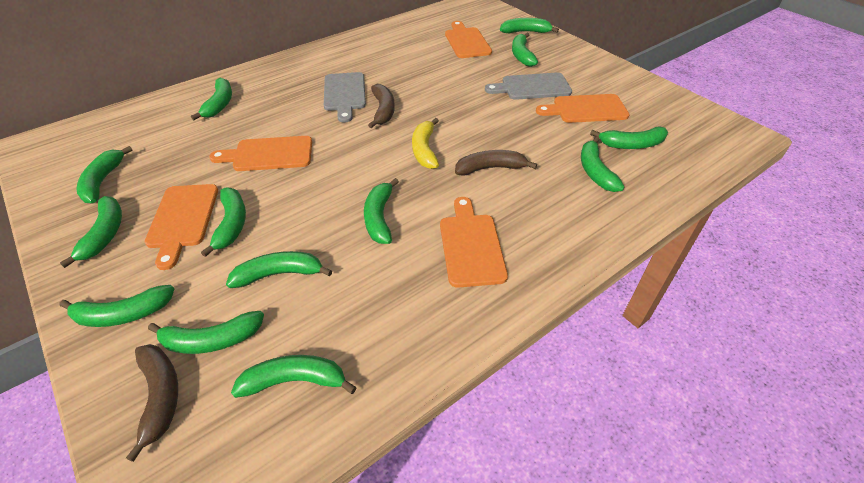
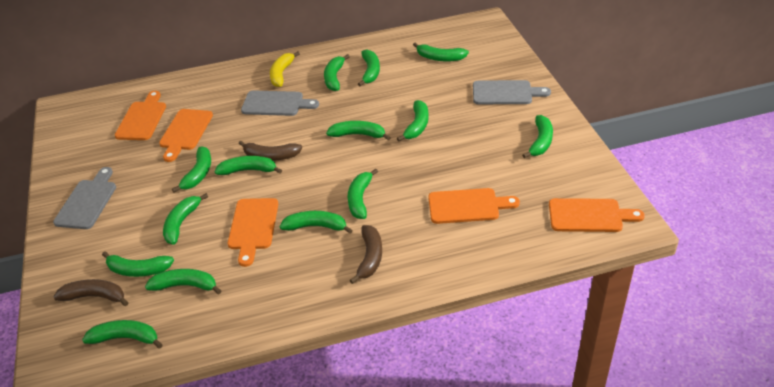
green banana: 13 -> 14
grey cutting board: 2 -> 3

